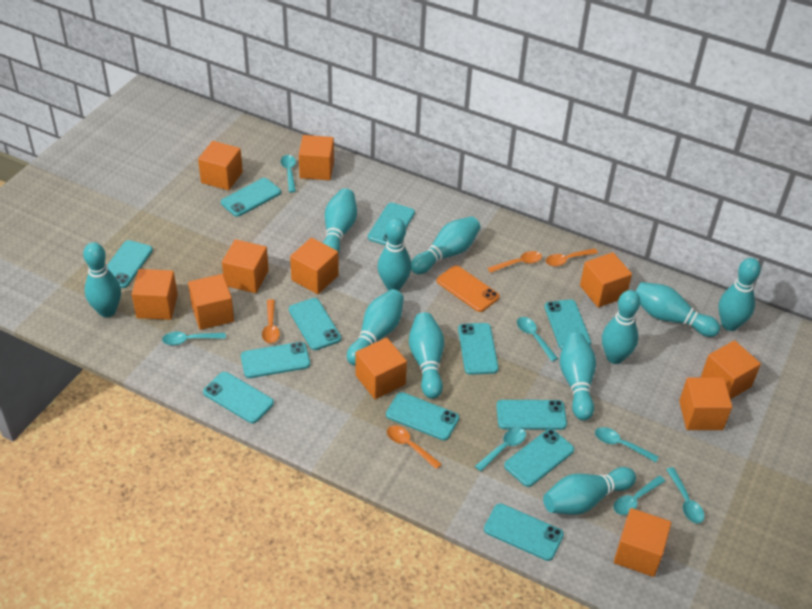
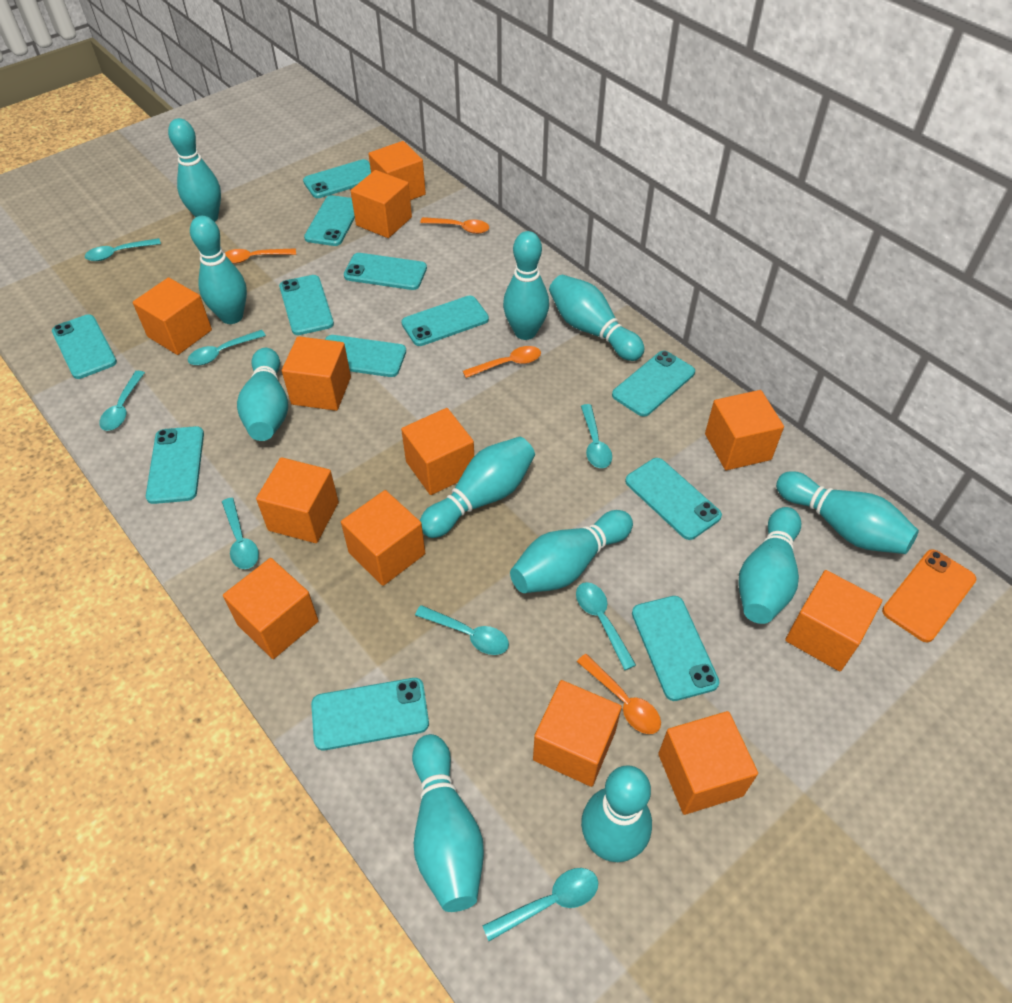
orange cube: 11 -> 12
turquoise spoon: 7 -> 8

